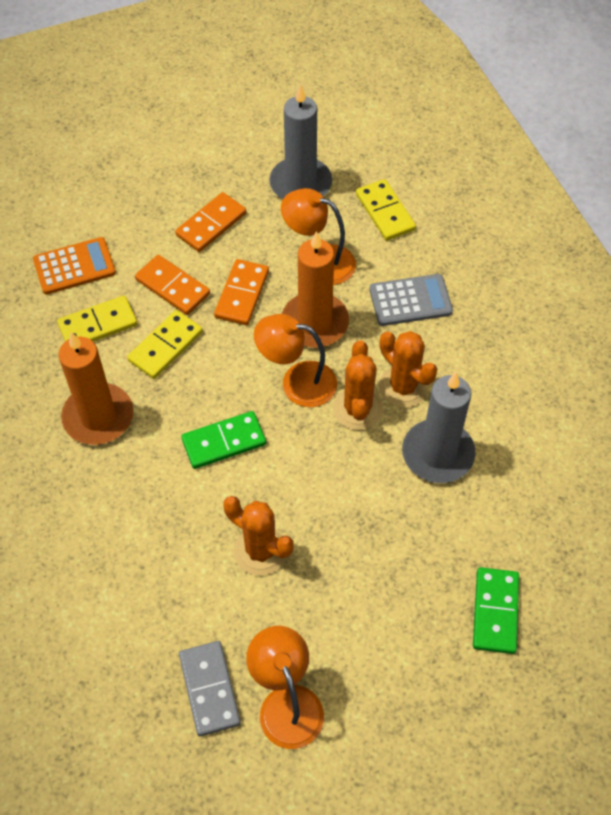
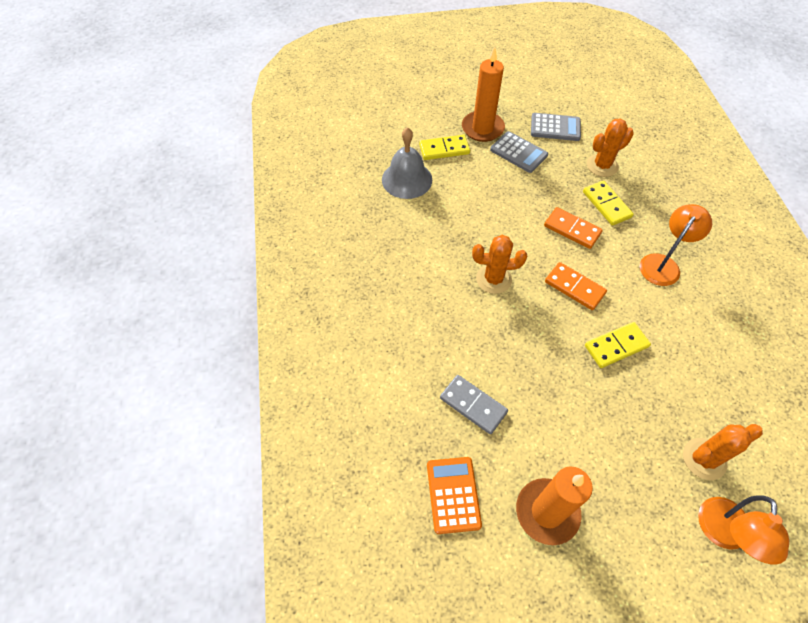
green domino: 2 -> 0
grey bell: 0 -> 1
grey calculator: 1 -> 2
grey candle: 2 -> 0
orange domino: 3 -> 2
orange lamp: 3 -> 2

